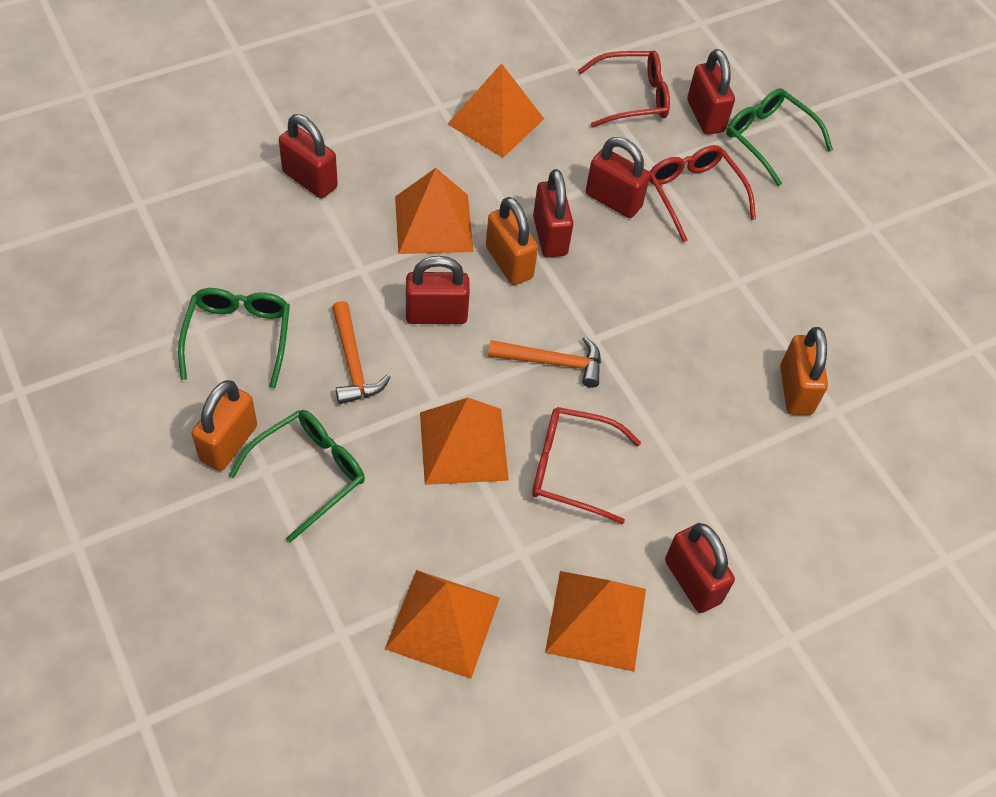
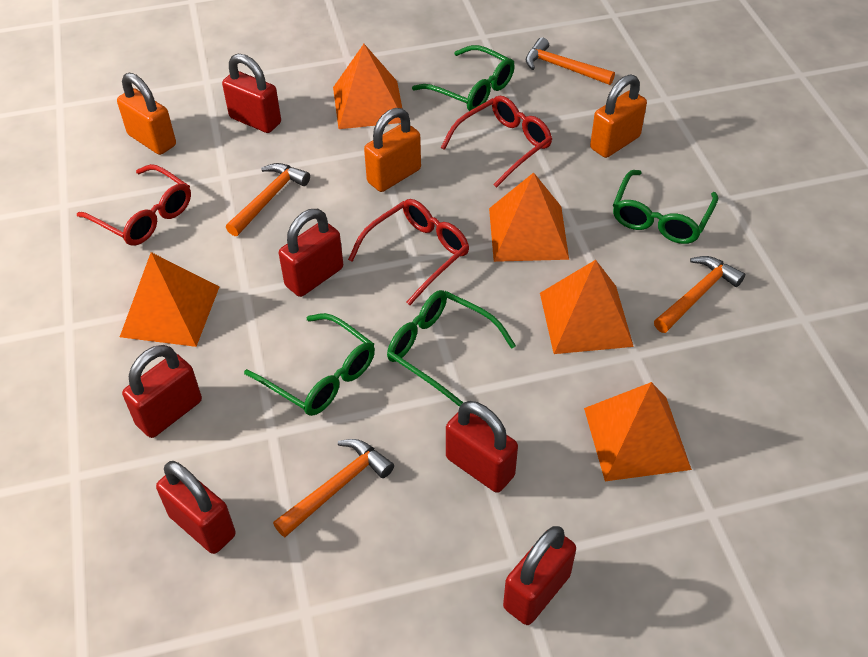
green glasses: 3 -> 4
orange hammer: 2 -> 4

